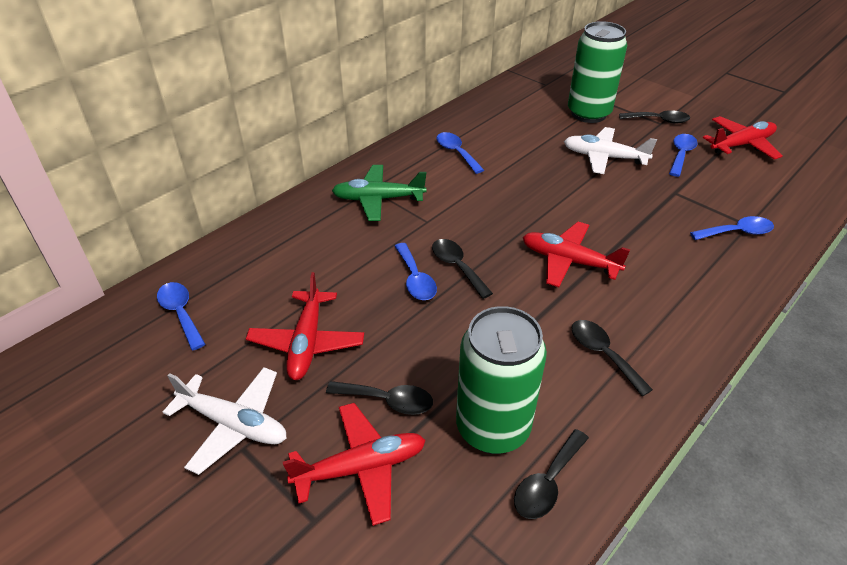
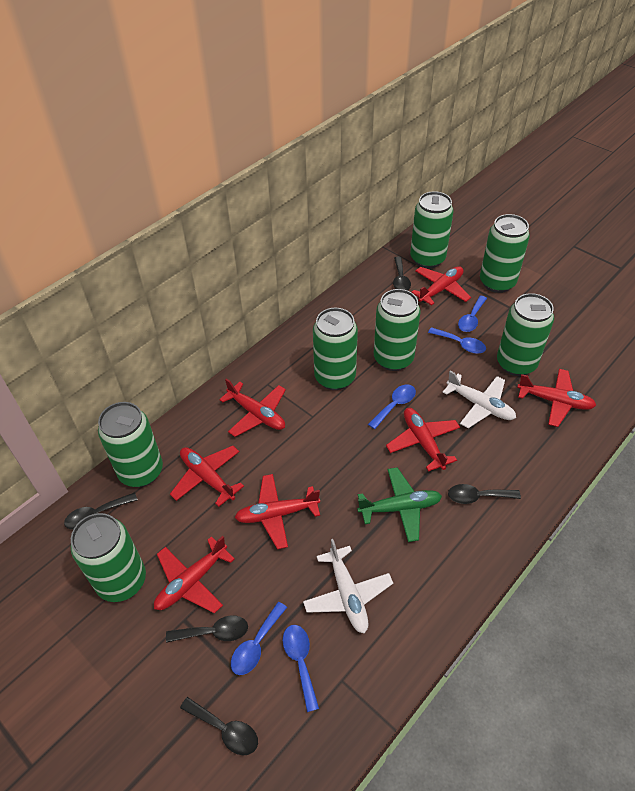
green can: 2 -> 7
red plane: 4 -> 7

